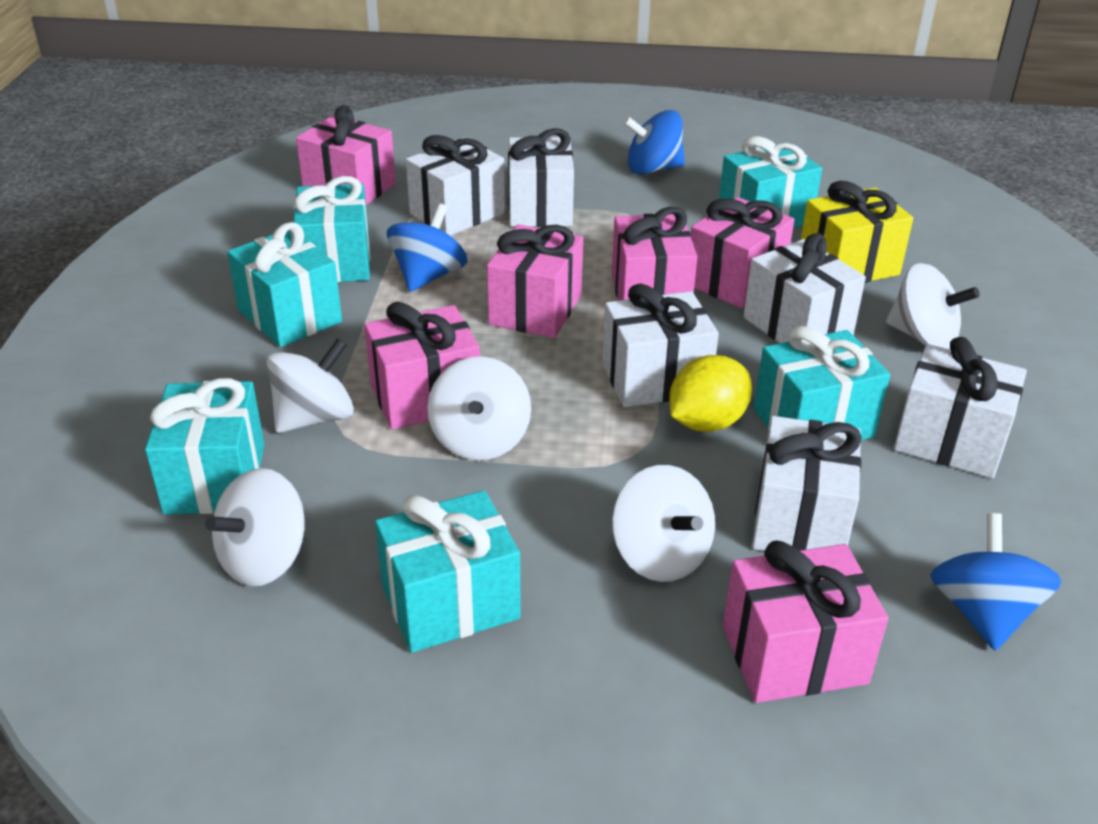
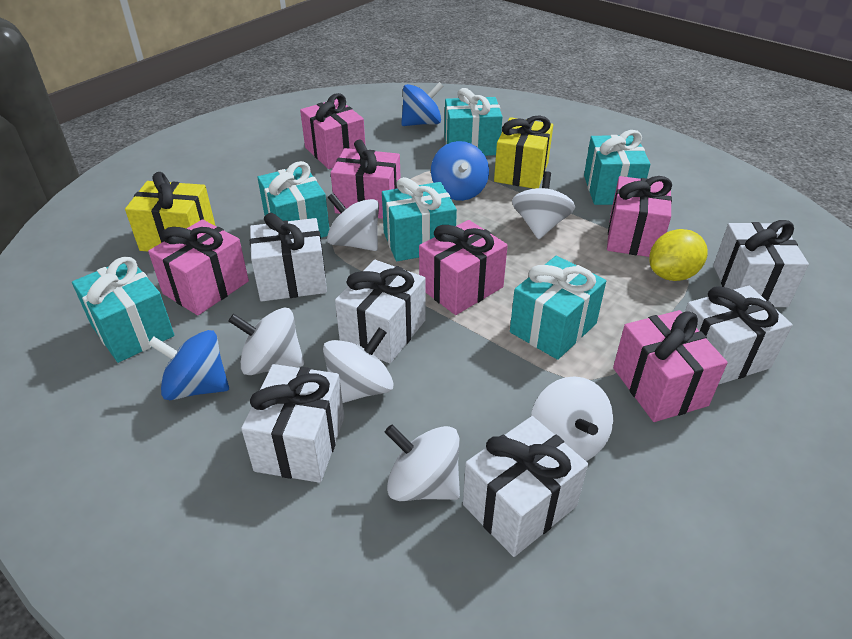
white spinning top: 5 -> 6
yellow gift: 1 -> 2

